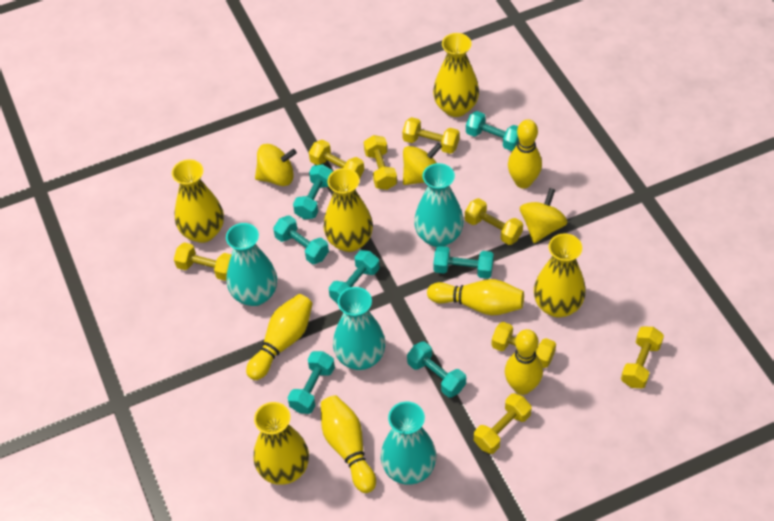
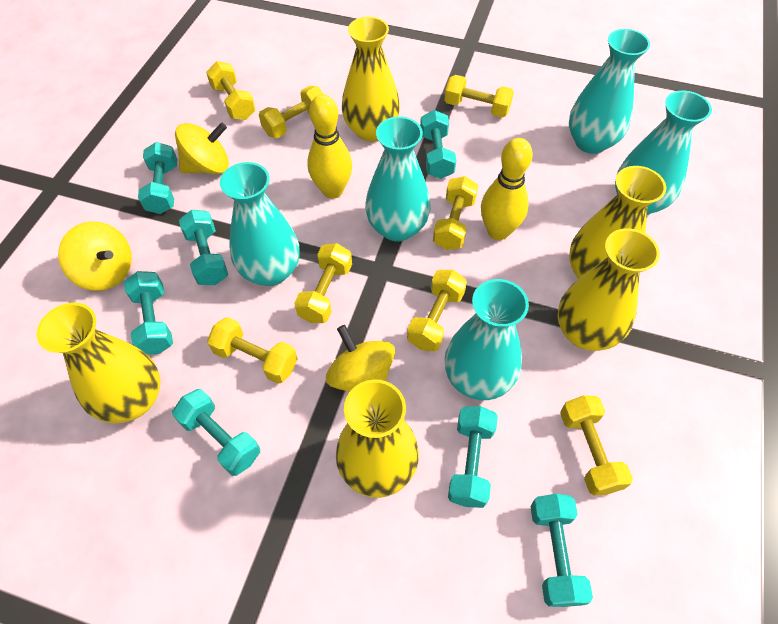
turquoise vase: 4 -> 5
yellow bowling pin: 5 -> 2

